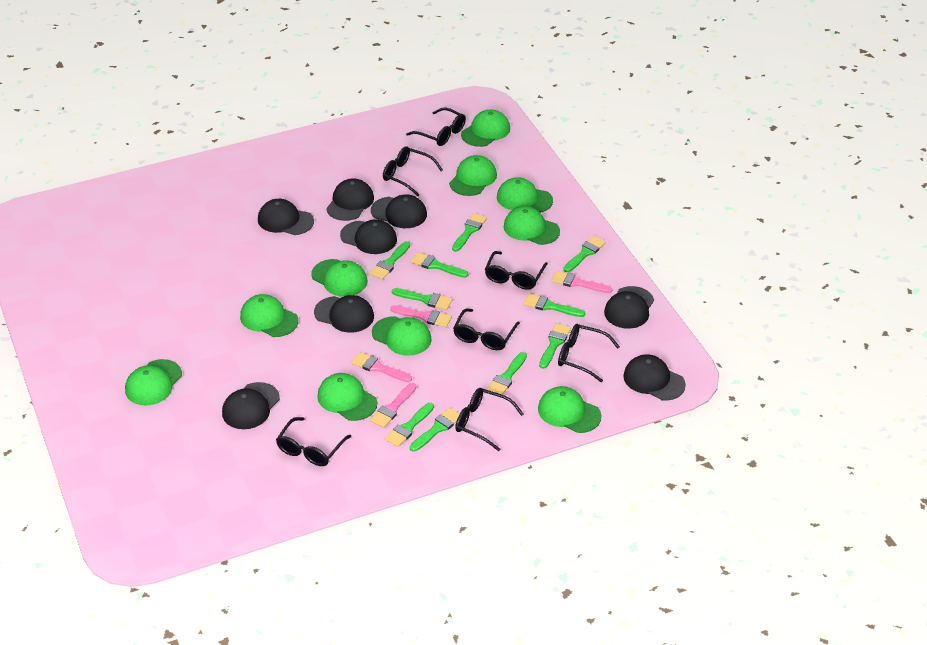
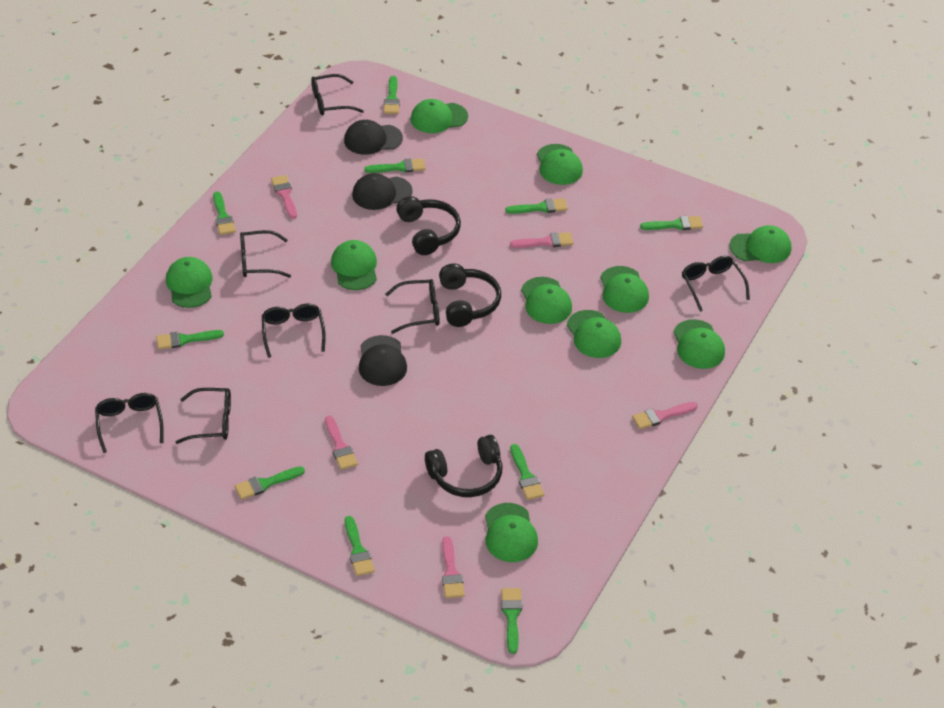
black cap: 8 -> 3
black headphones: 0 -> 3
pink brush: 4 -> 5

